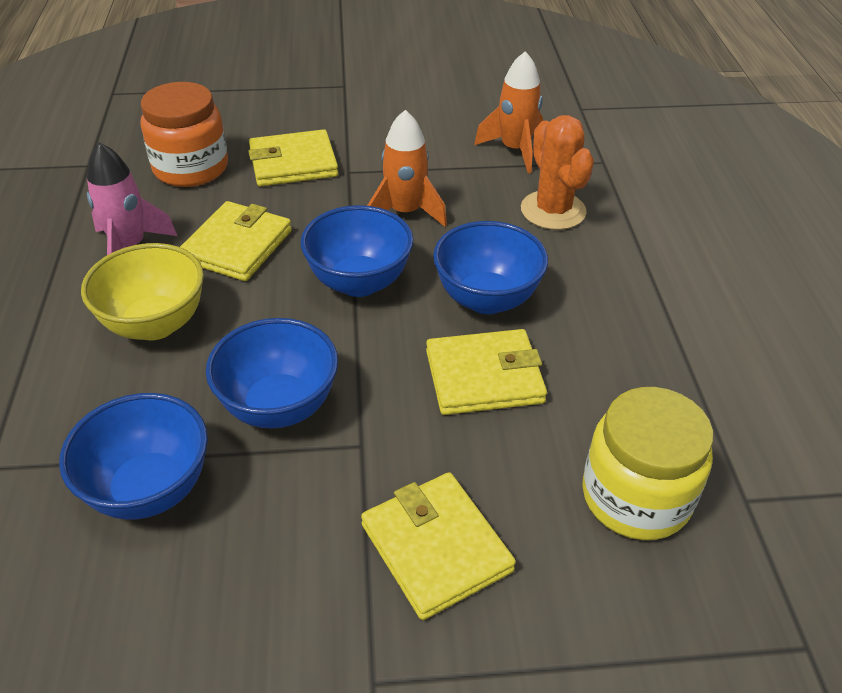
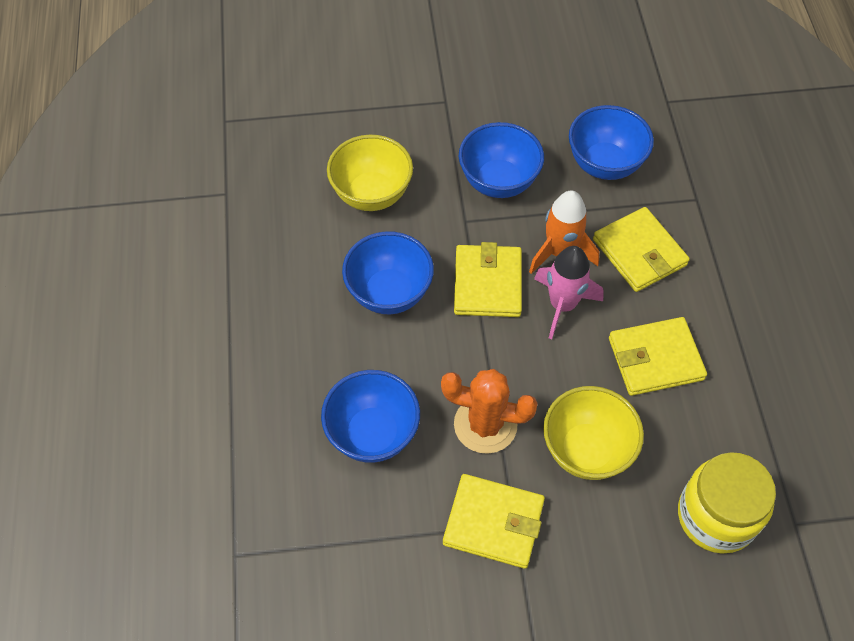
orange jar: 1 -> 0
orange rocket: 2 -> 1
yellow bowl: 1 -> 2

